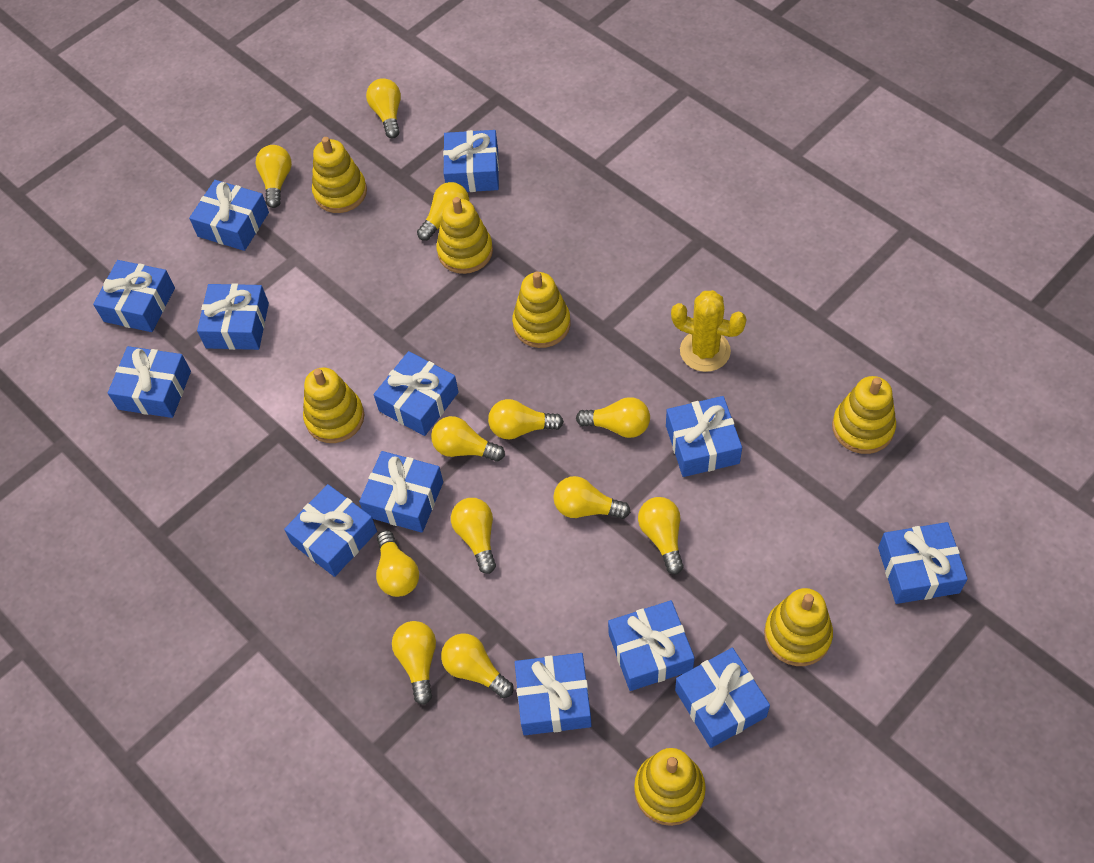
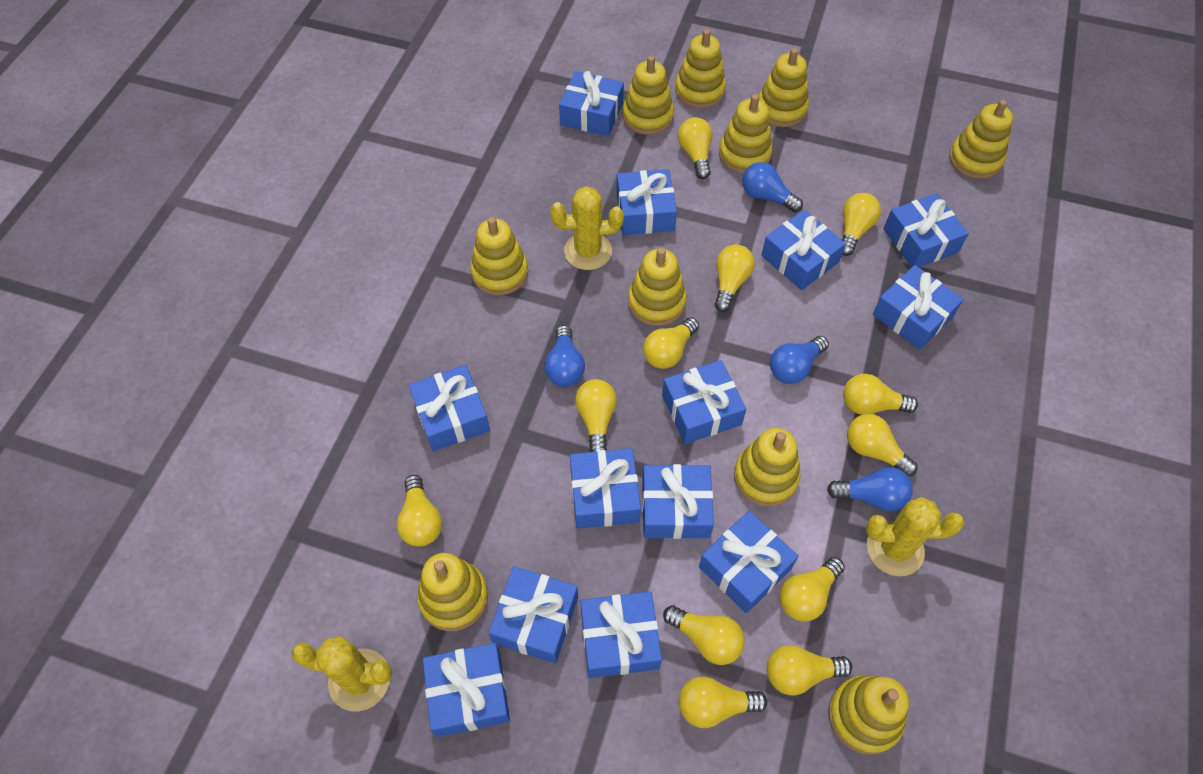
blue light bulb: 0 -> 4
yellow cactus: 1 -> 3
yellow stacking toy: 7 -> 10

